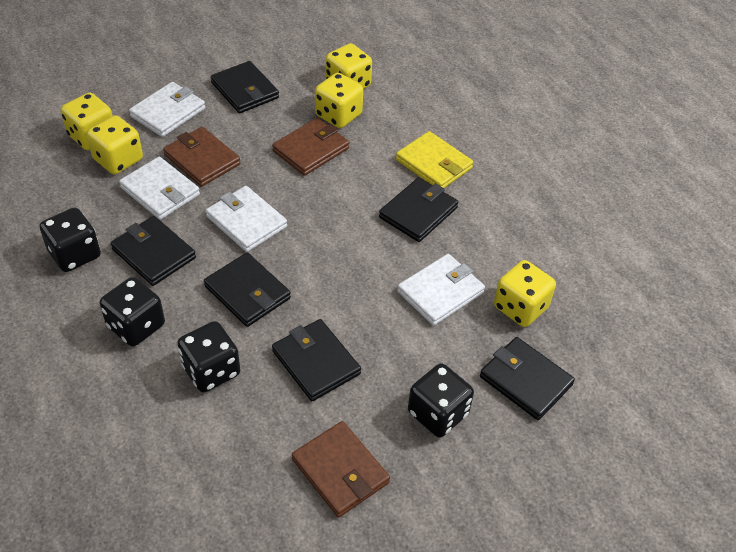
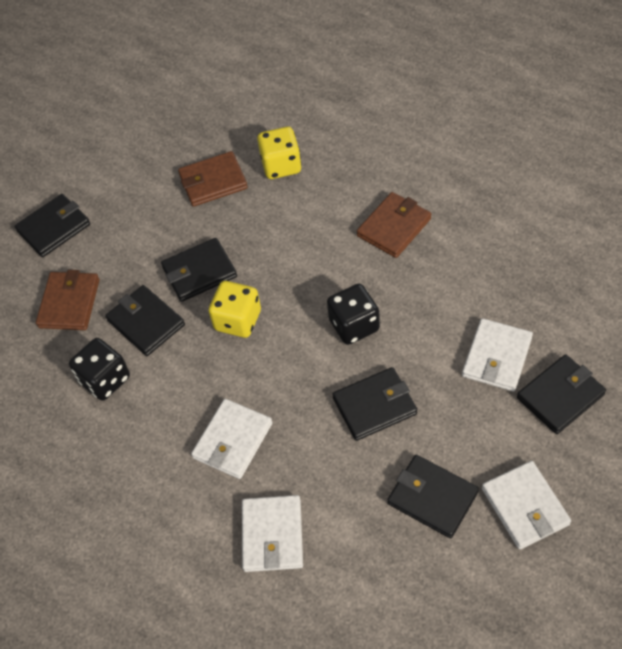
black dice: 4 -> 2
yellow dice: 5 -> 2
yellow wallet: 1 -> 0

